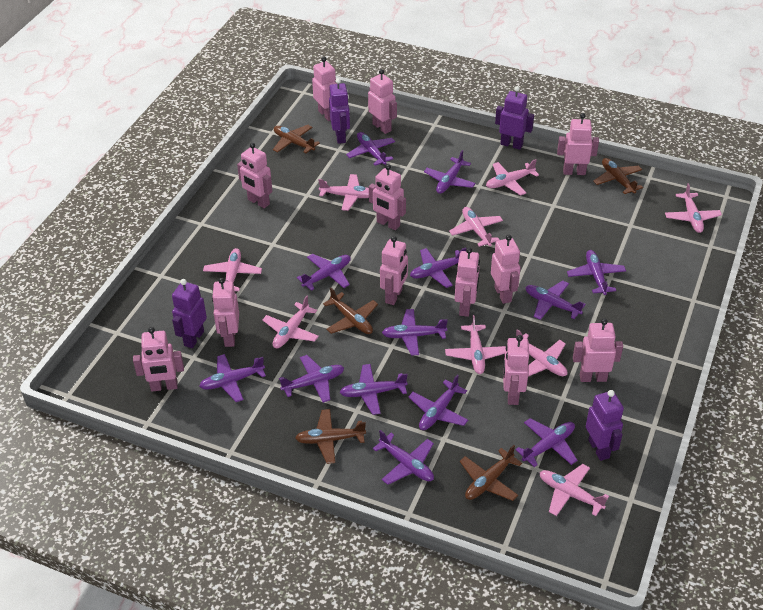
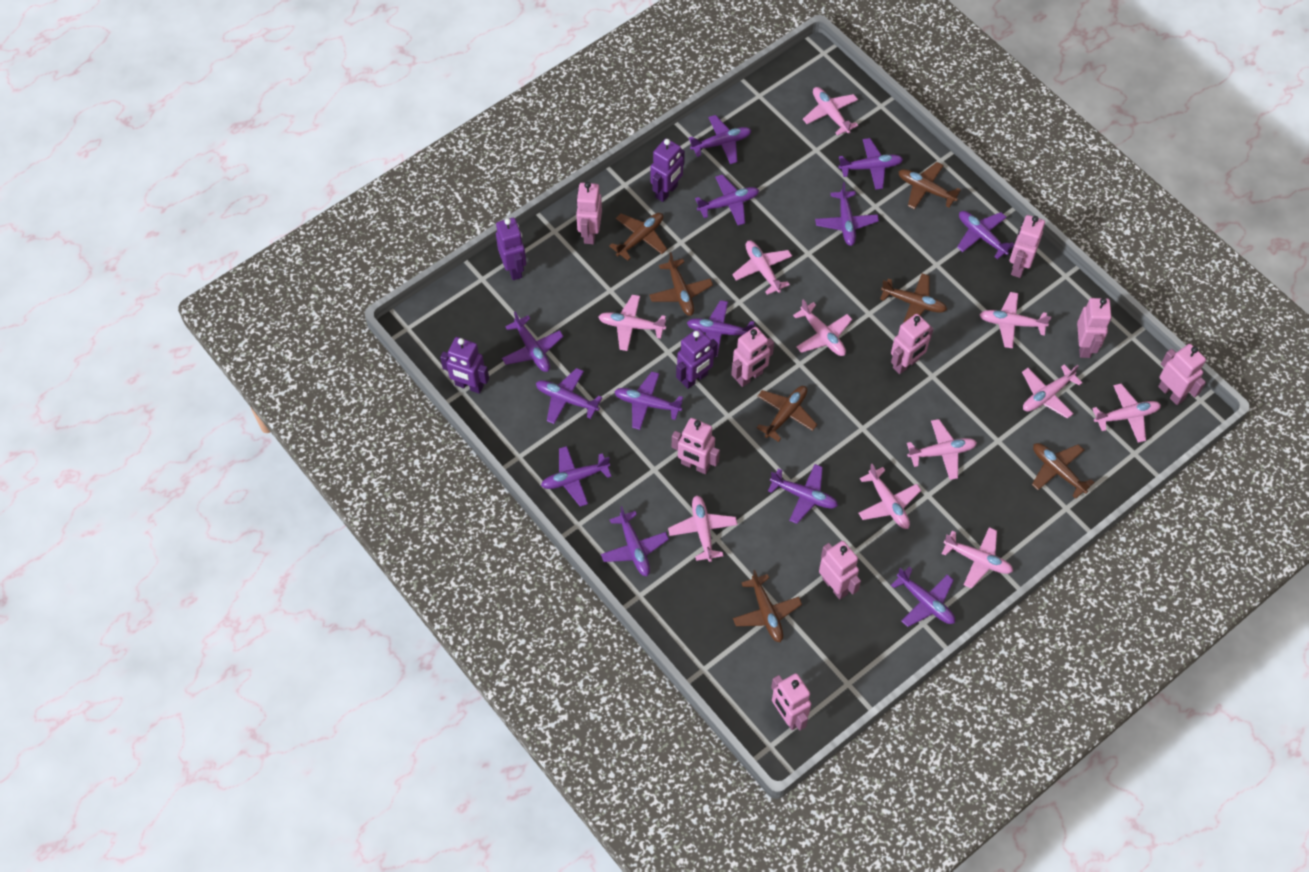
brown plane: 5 -> 7
pink plane: 9 -> 11
pink robot: 12 -> 9

